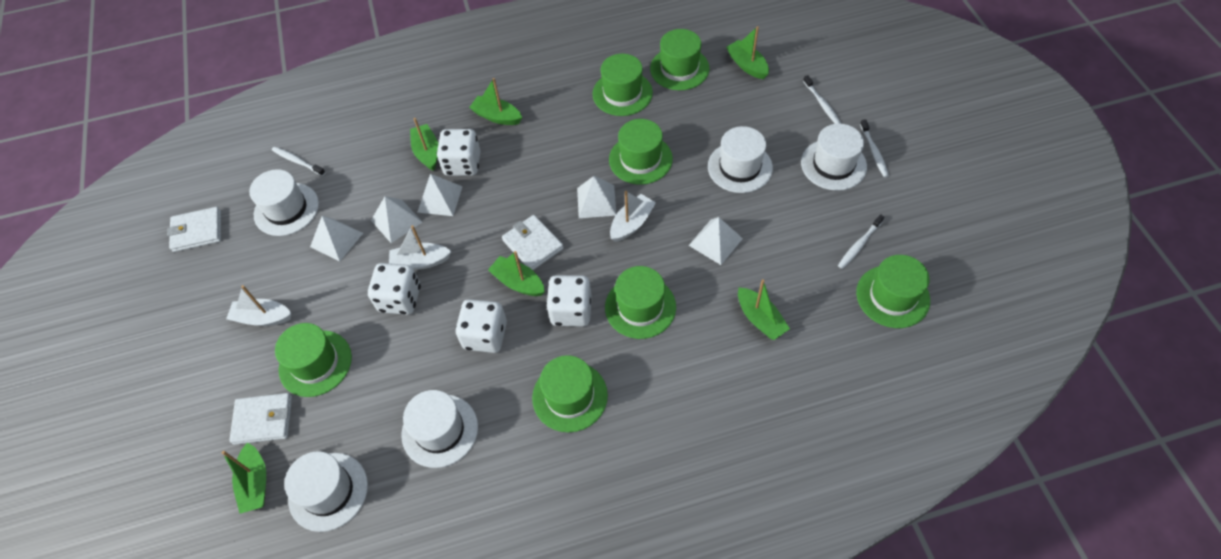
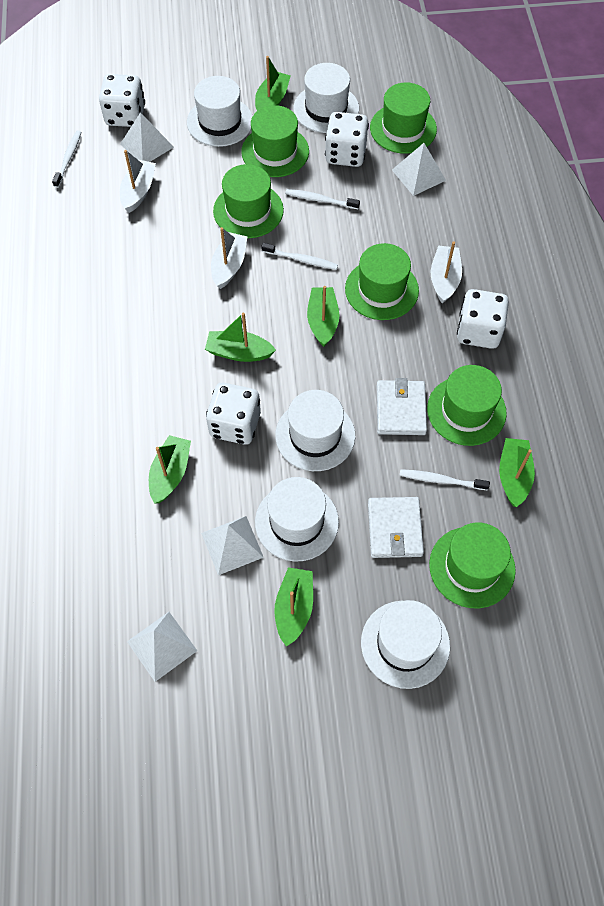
green hat: 7 -> 6
white pyramid: 5 -> 4
white wallet: 3 -> 2

